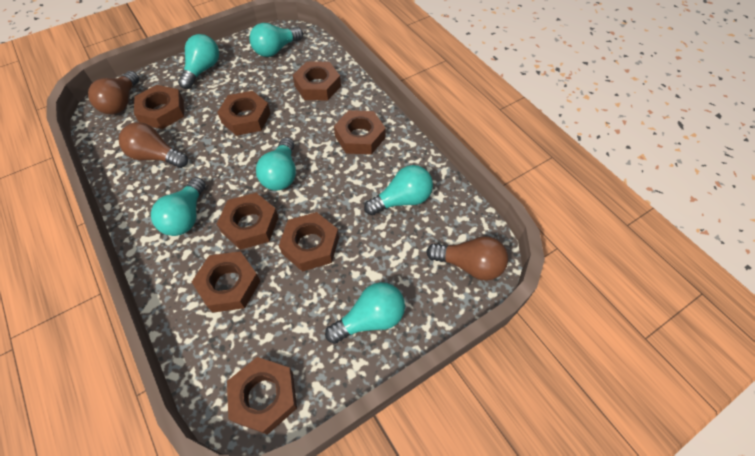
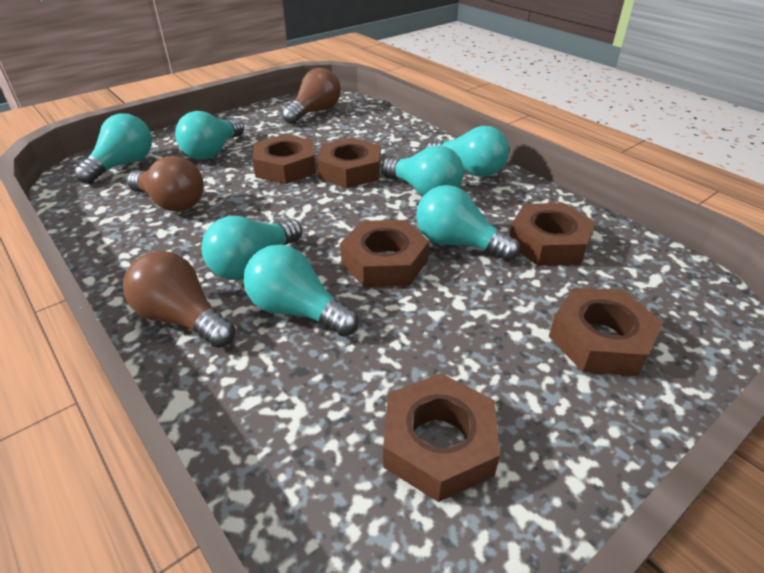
brown nut: 8 -> 6
turquoise light bulb: 6 -> 7

